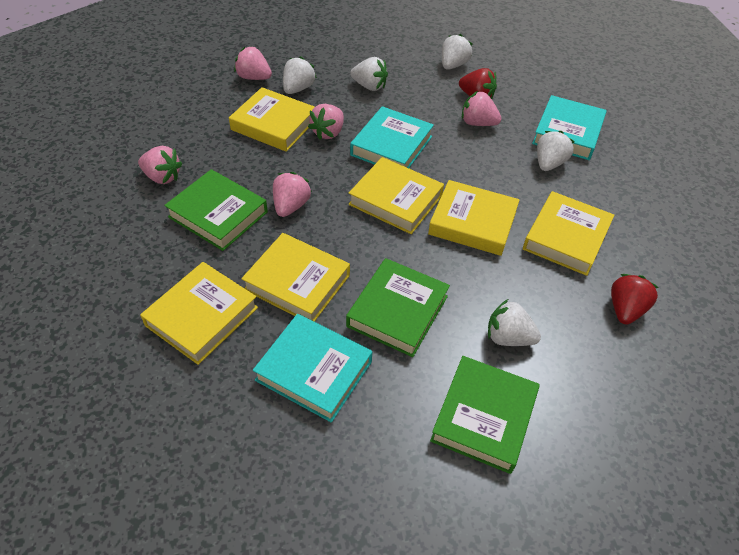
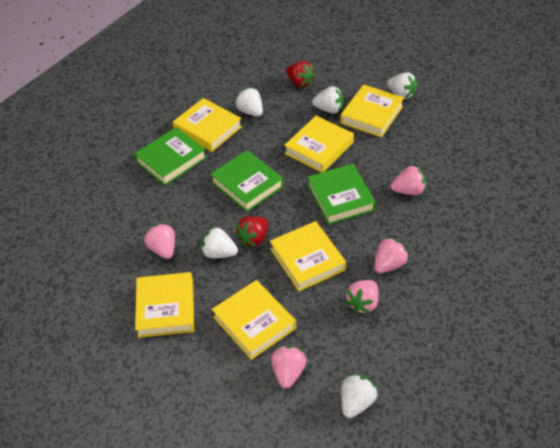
turquoise book: 3 -> 0

